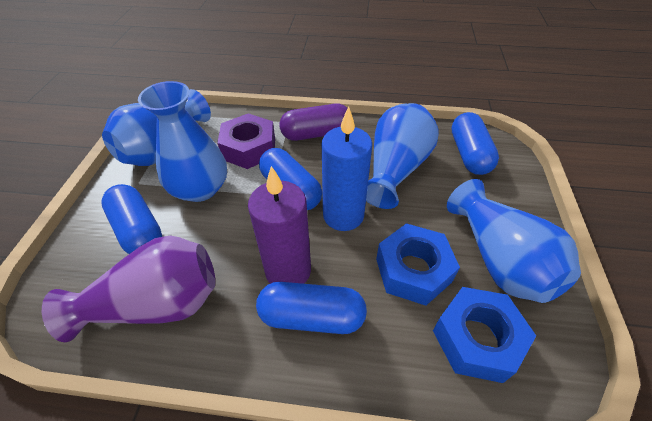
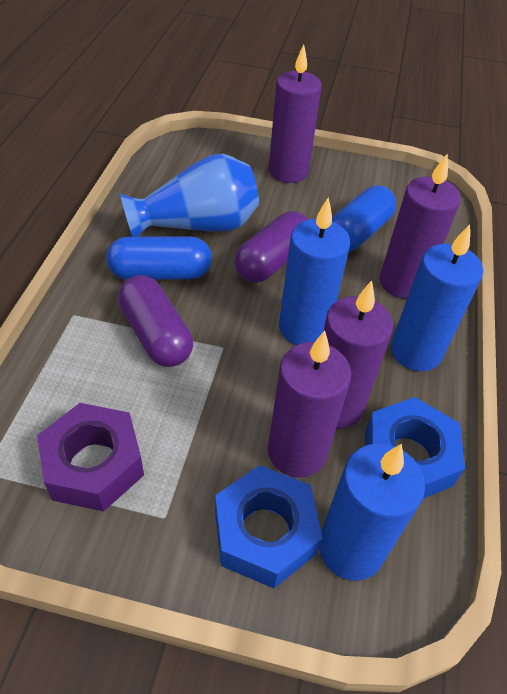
blue candle: 1 -> 3
blue capsule: 4 -> 2
blue vase: 4 -> 1
purple candle: 1 -> 4
purple capsule: 1 -> 2
purple vase: 1 -> 0

